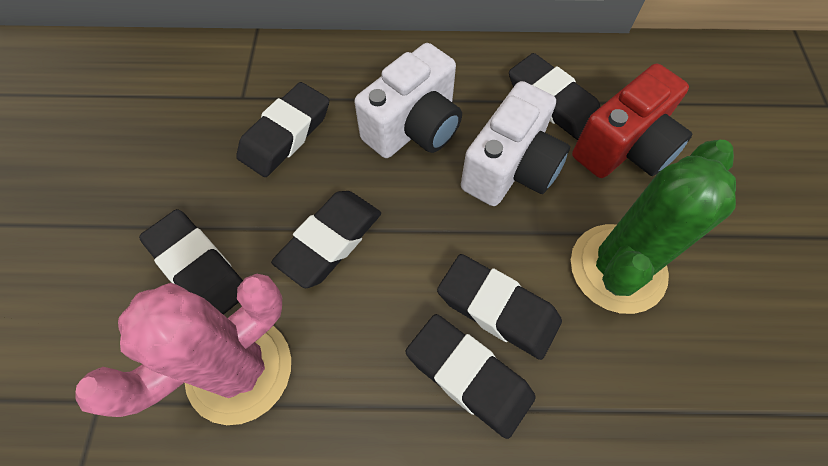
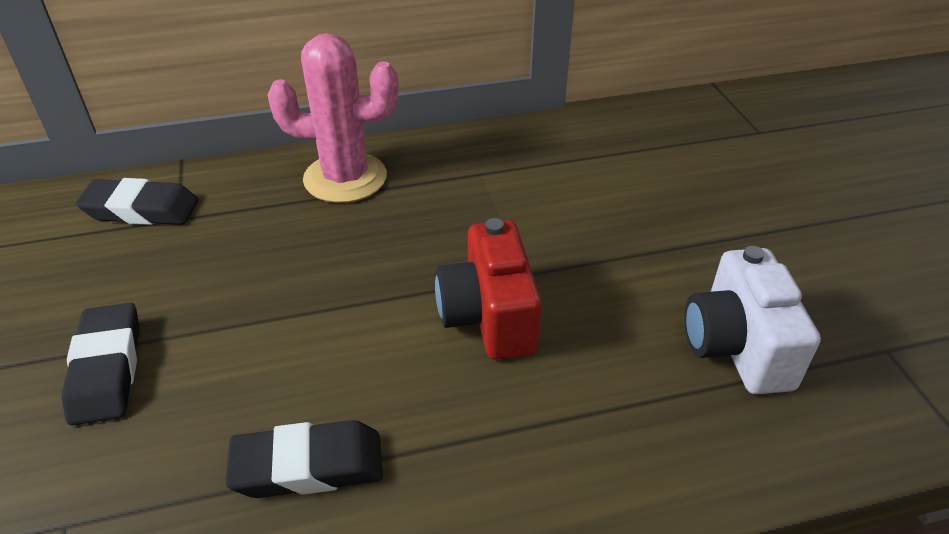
black eraser: 6 -> 3
green cactus: 1 -> 0
white camera: 2 -> 1

